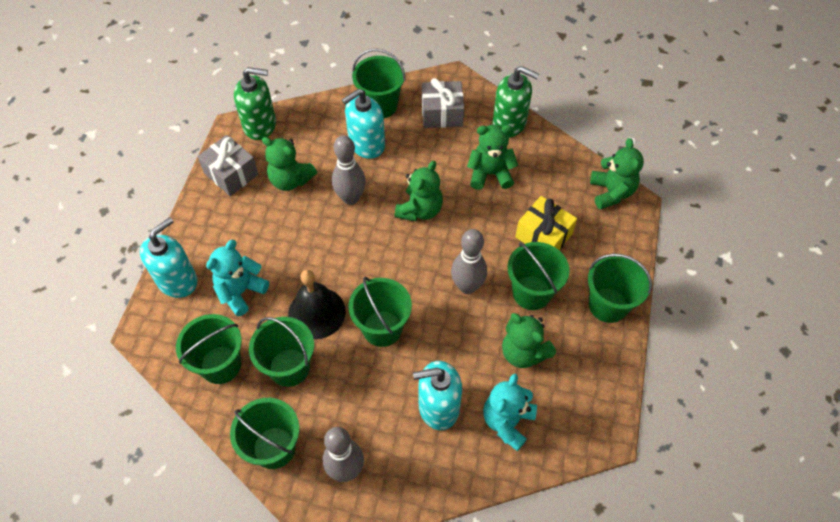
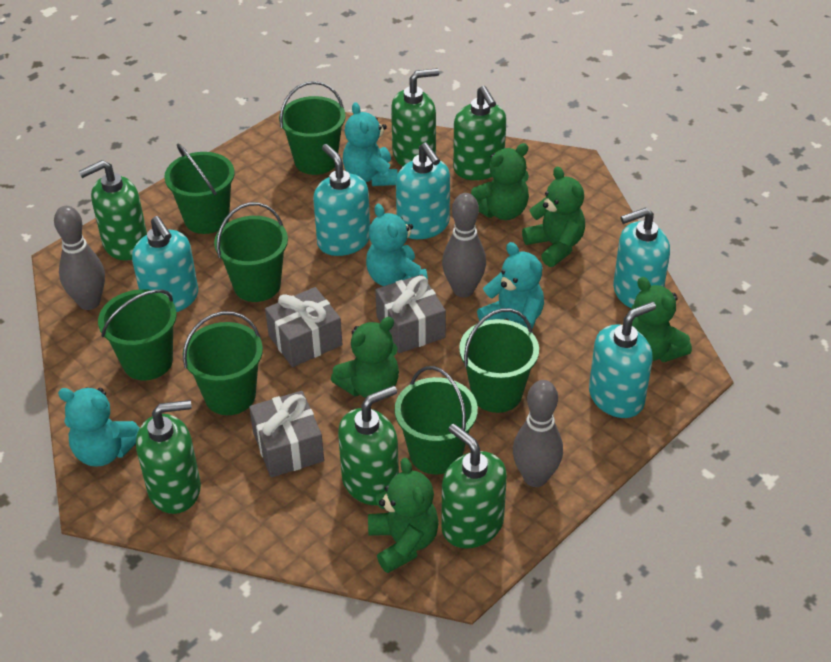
black bell: 1 -> 0
green soap dispenser: 2 -> 6
grey gift: 2 -> 3
turquoise soap dispenser: 3 -> 5
turquoise teddy bear: 2 -> 4
yellow gift: 1 -> 0

